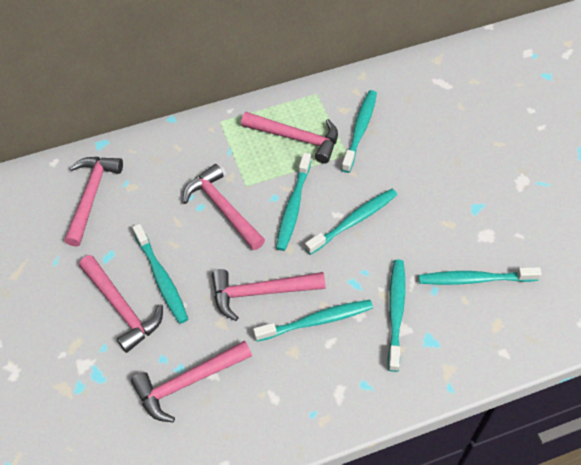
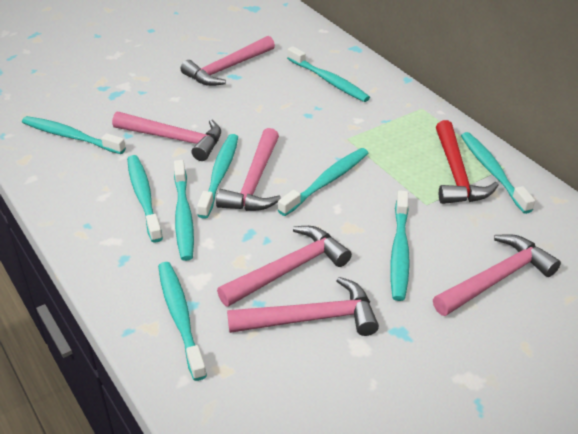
red hammer: 0 -> 1
turquoise toothbrush: 7 -> 9

